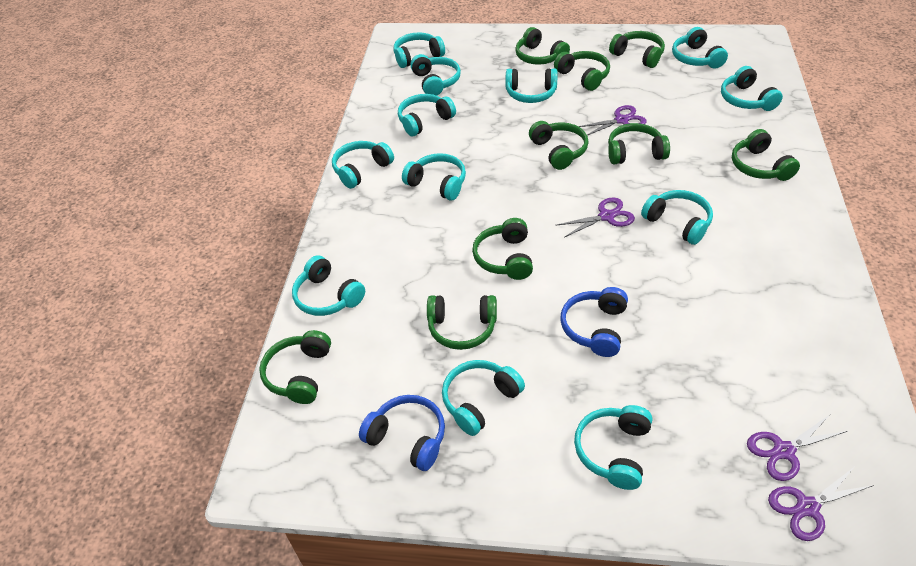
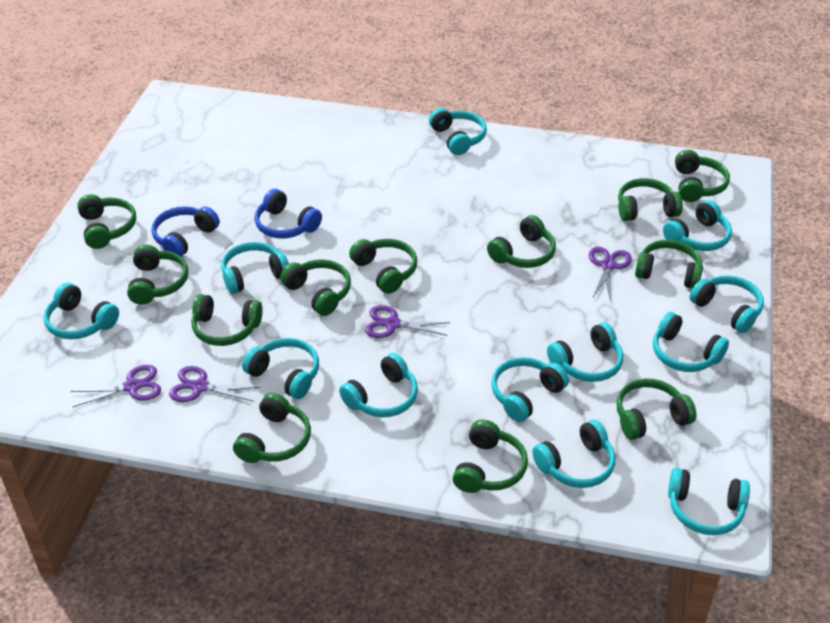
green headphones: 9 -> 12

